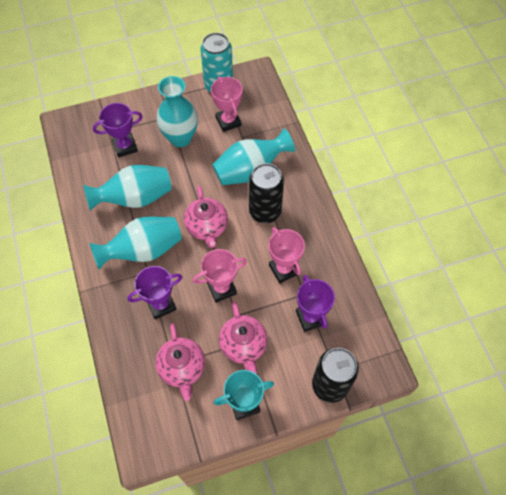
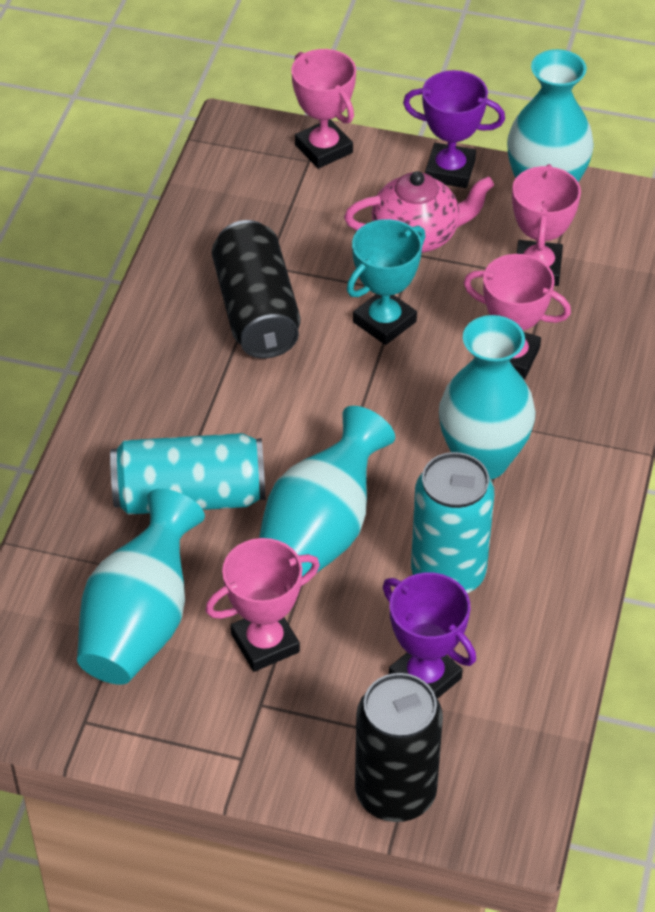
pink teapot: 3 -> 1
pink trophy: 3 -> 4
purple trophy: 3 -> 2
turquoise can: 1 -> 2

